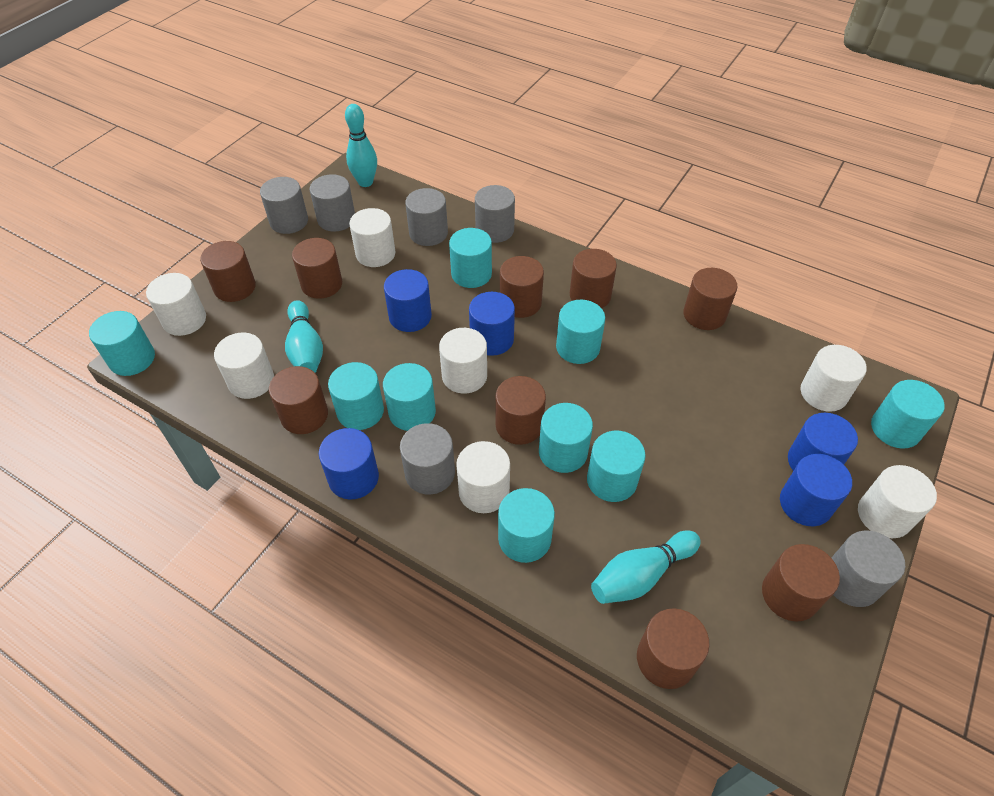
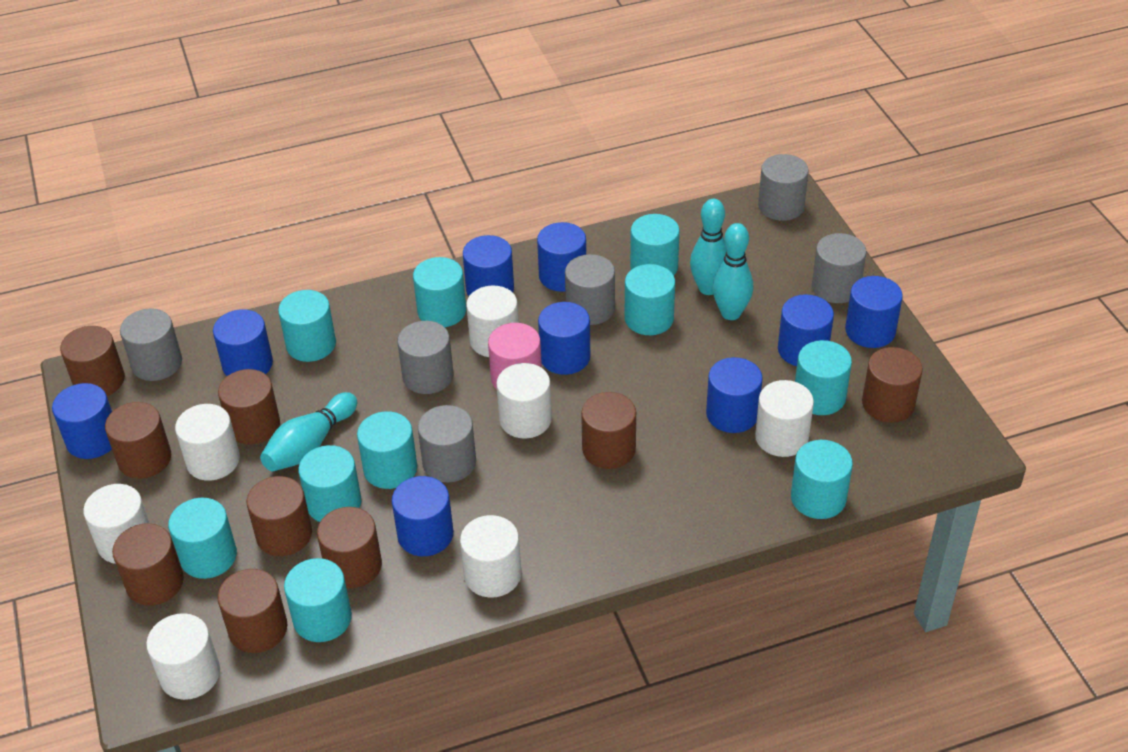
blue cylinder: 5 -> 9
pink cylinder: 0 -> 1
turquoise cylinder: 9 -> 10

